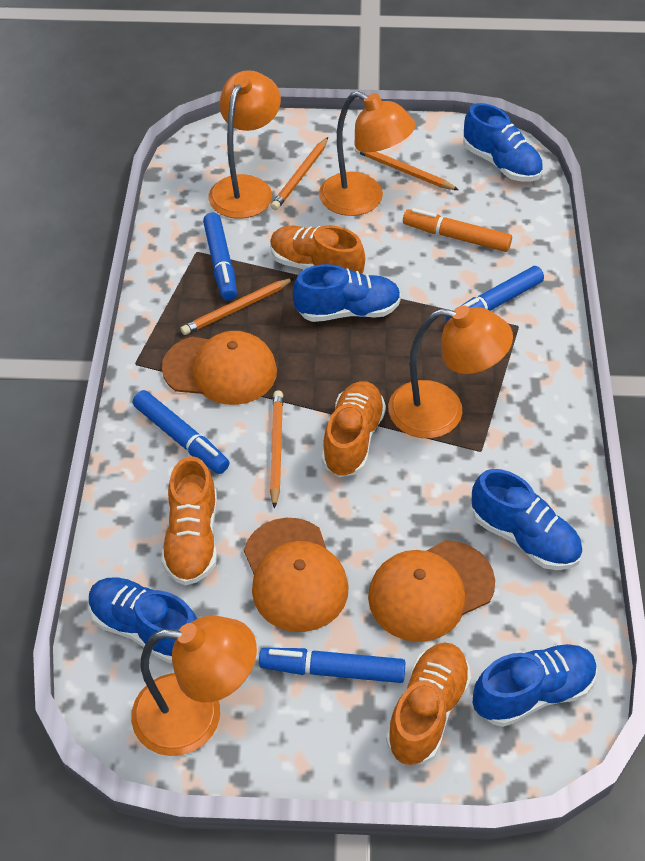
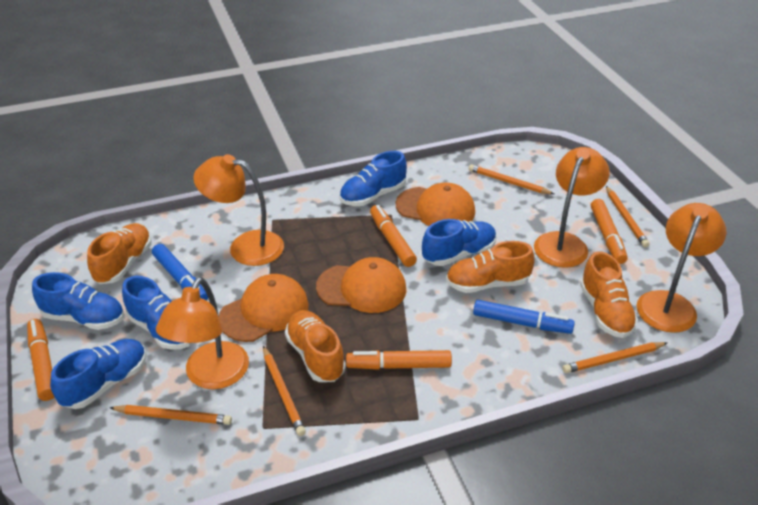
blue marker: 4 -> 2
orange marker: 1 -> 4
orange pencil: 4 -> 5

